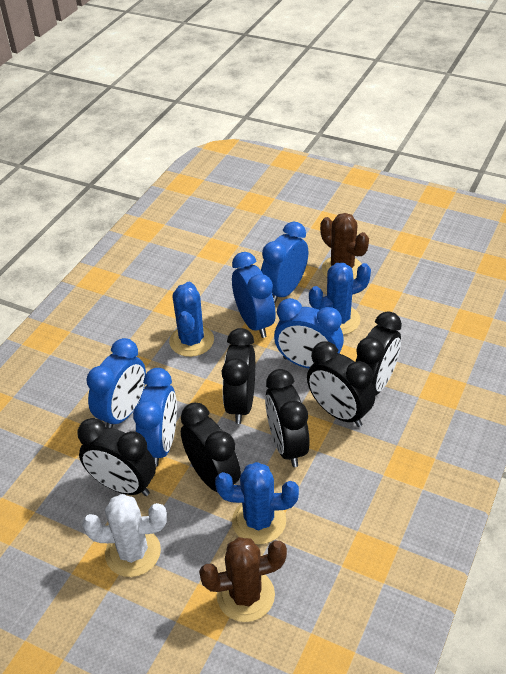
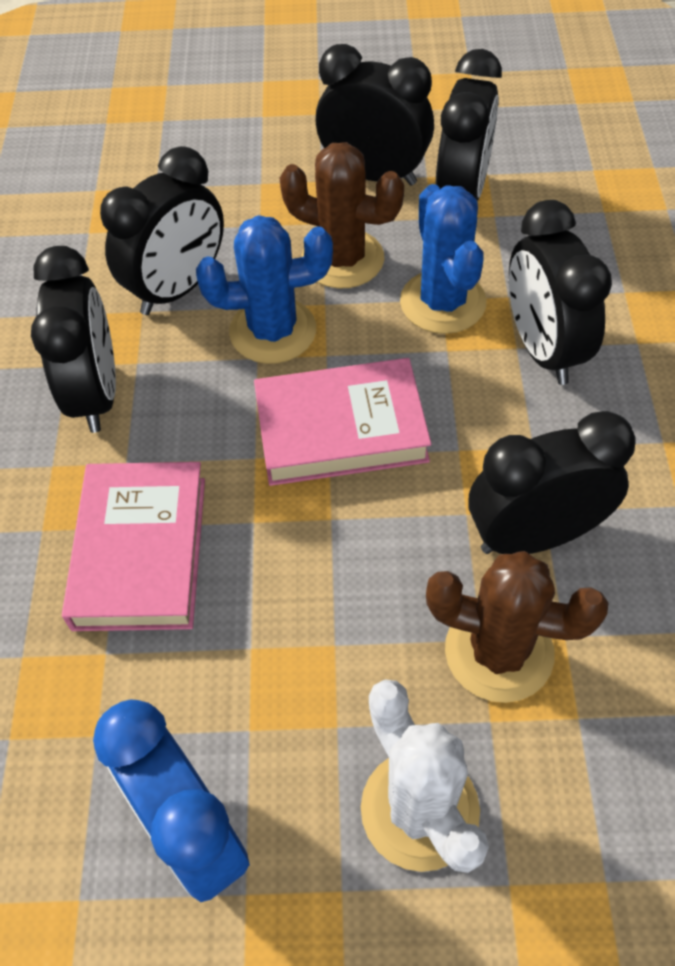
blue cactus: 3 -> 2
blue clock: 5 -> 1
pink book: 0 -> 2

